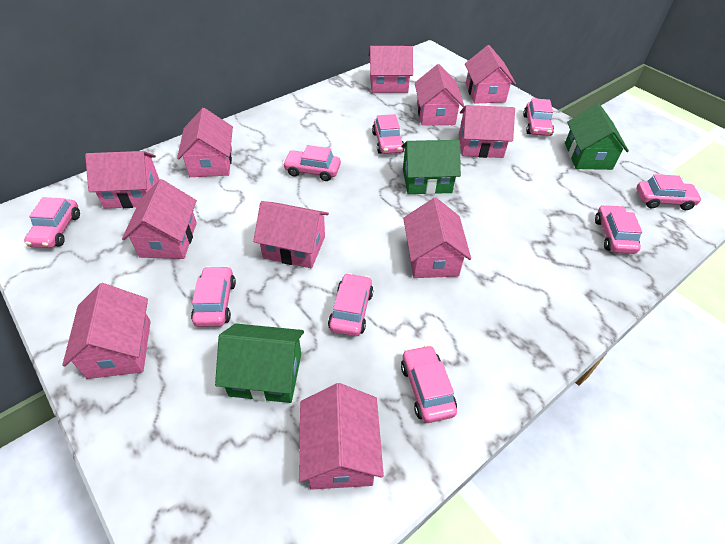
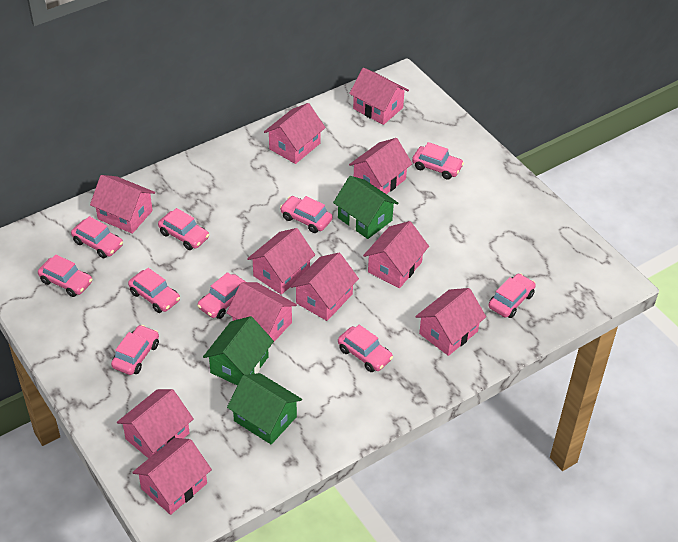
pink car: 9 -> 10

